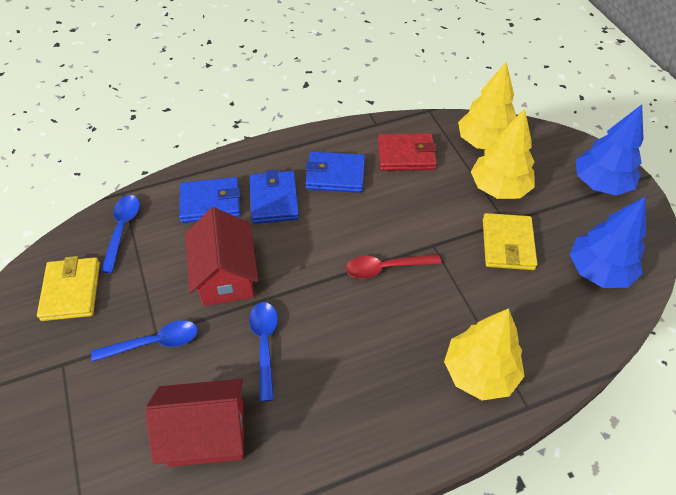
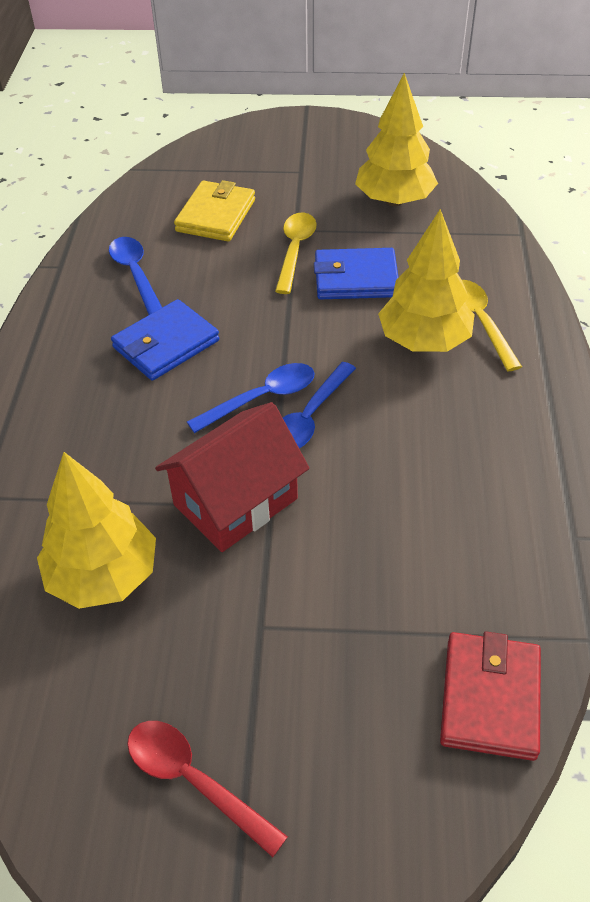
blue tree: 2 -> 0
blue wallet: 3 -> 2
red house: 2 -> 1
yellow spoon: 0 -> 2
yellow wallet: 2 -> 1

